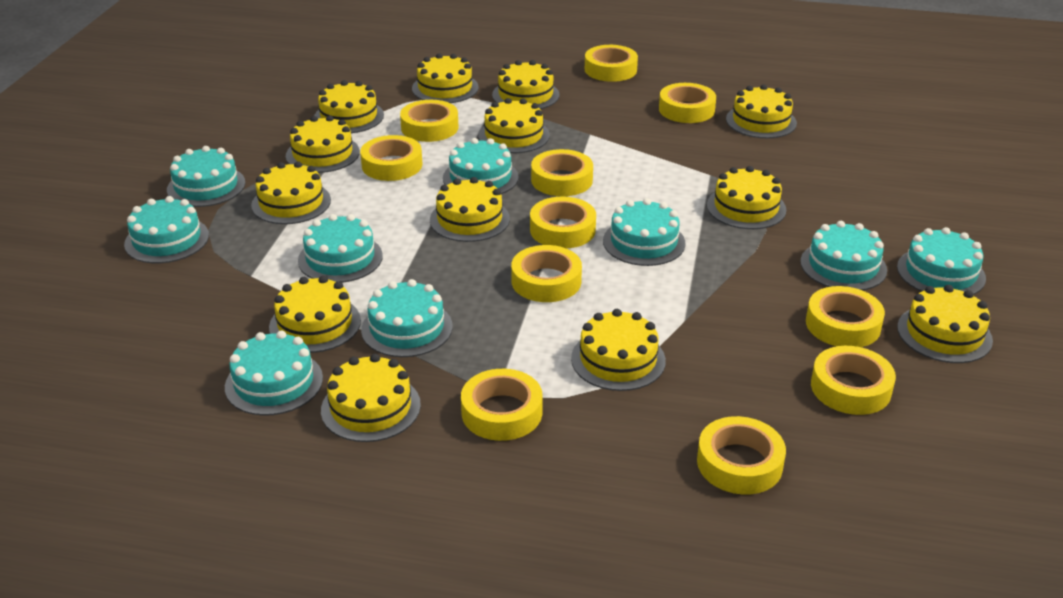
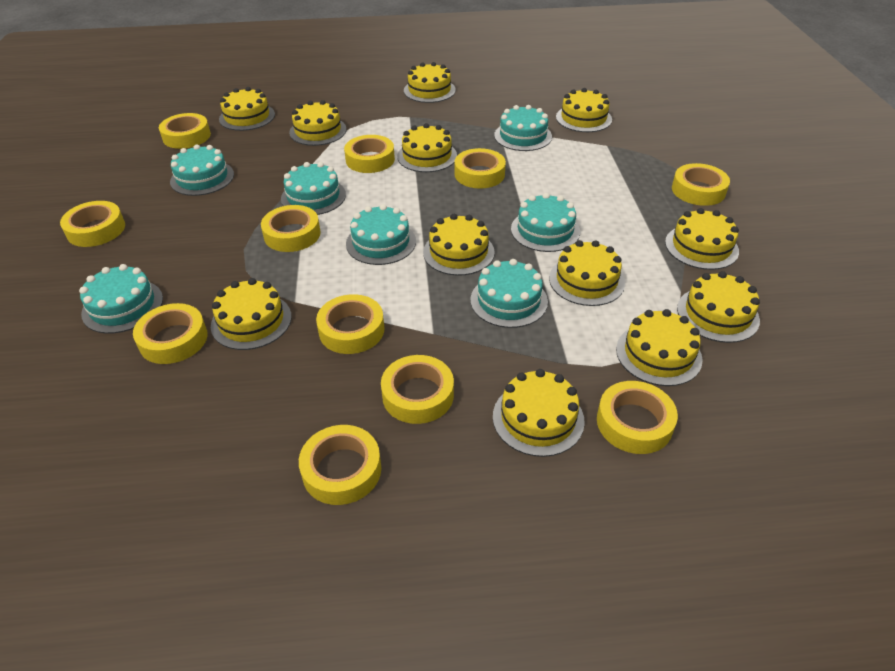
turquoise cake: 9 -> 7
yellow cake: 13 -> 12

